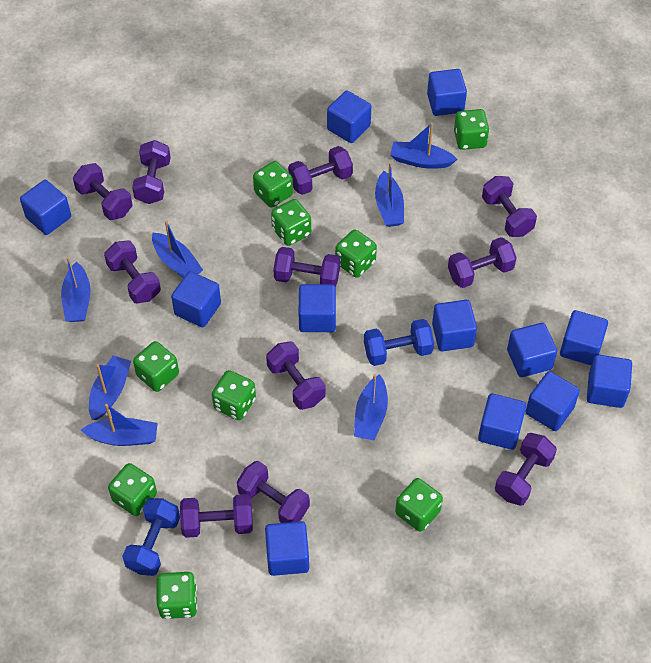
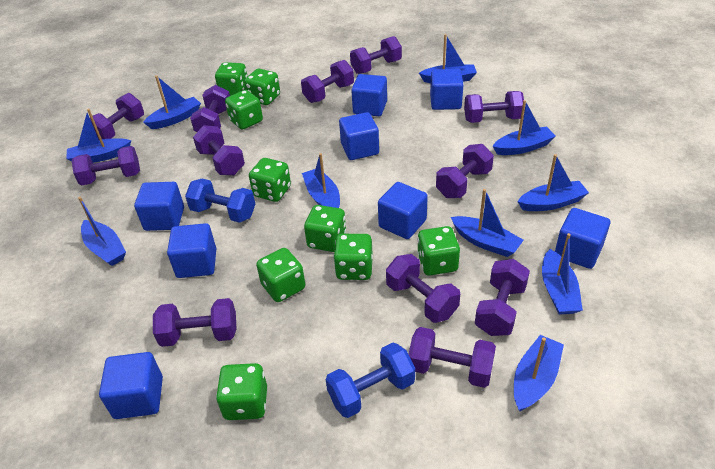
blue boat: 7 -> 10
blue cube: 12 -> 8
purple dumbbell: 11 -> 12

